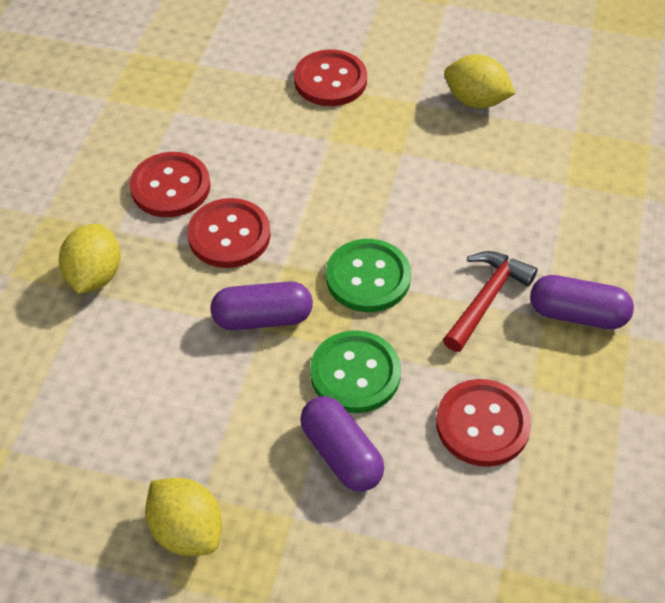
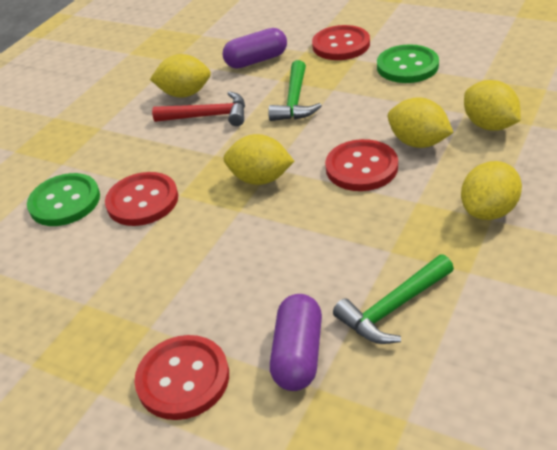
green hammer: 0 -> 2
purple capsule: 3 -> 2
yellow lemon: 3 -> 5

